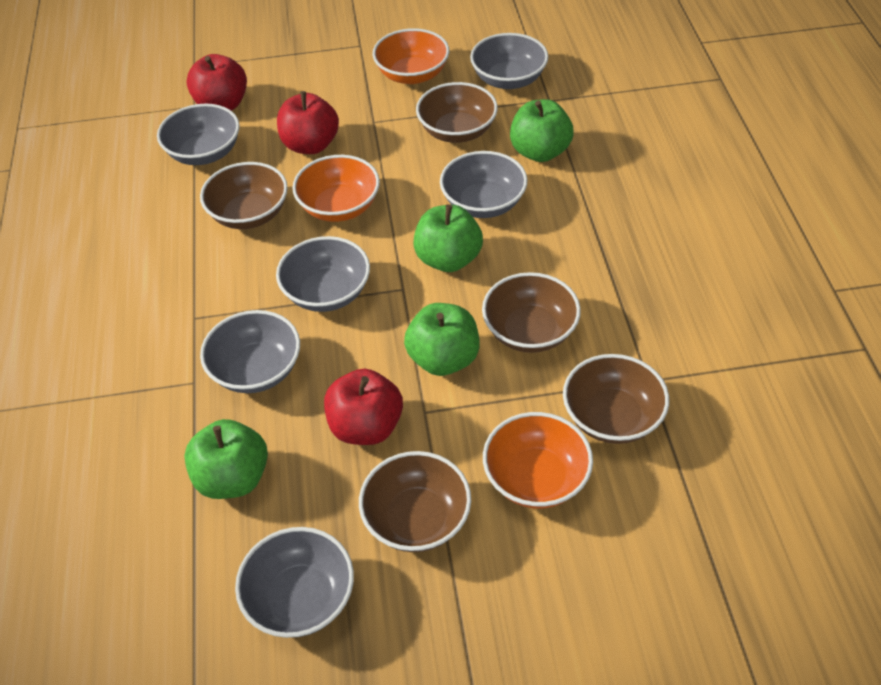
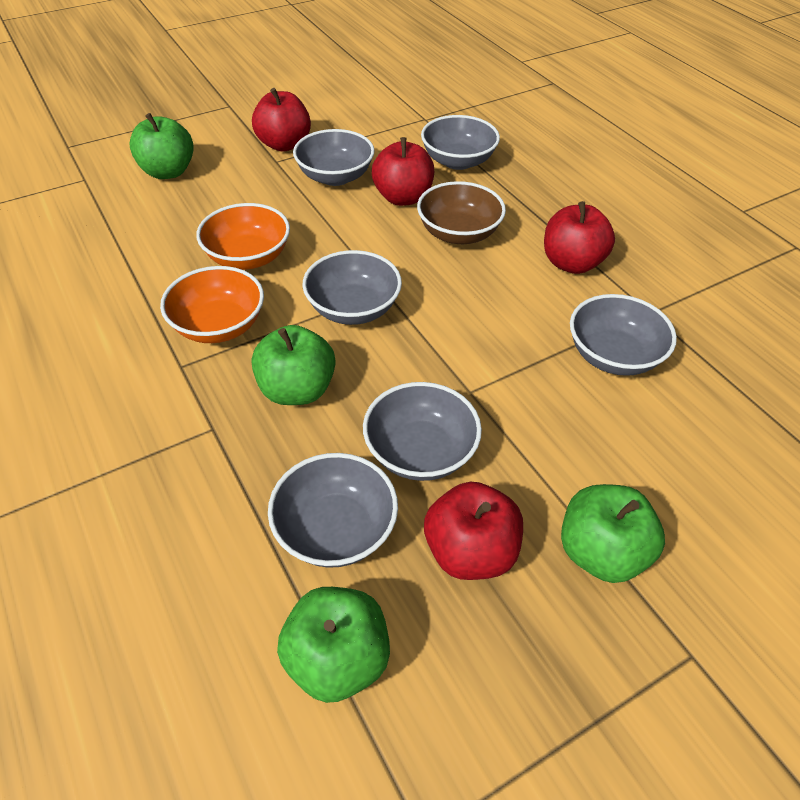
brown bowl: 5 -> 1
orange bowl: 3 -> 2
red apple: 3 -> 4

